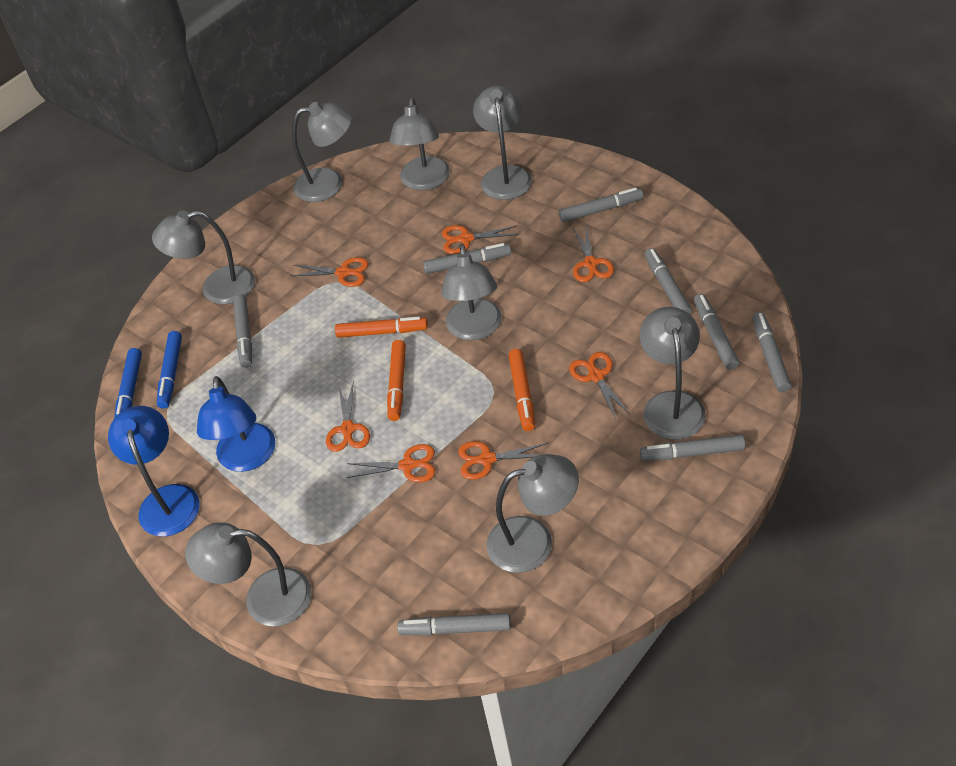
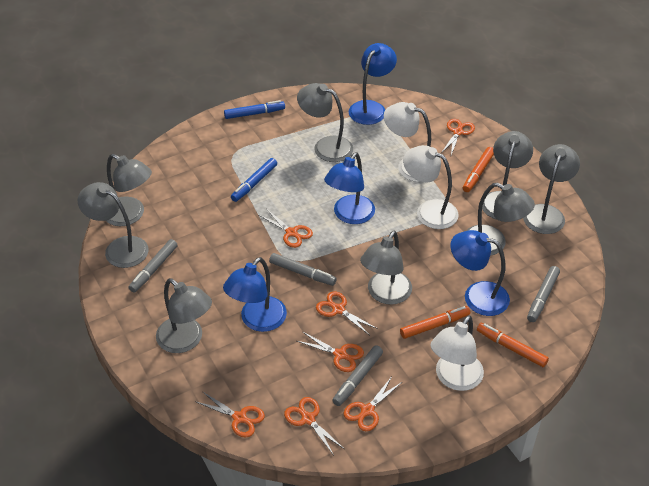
blue lamp: 2 -> 4
grey marker: 8 -> 4
white lamp: 0 -> 3

